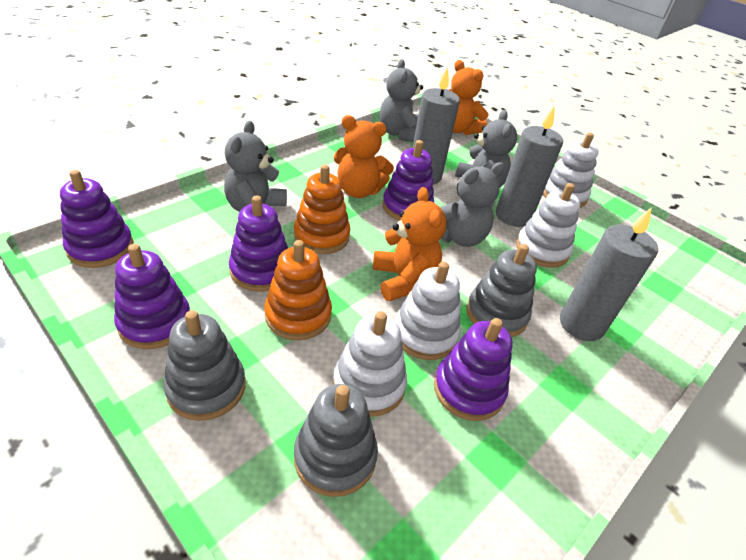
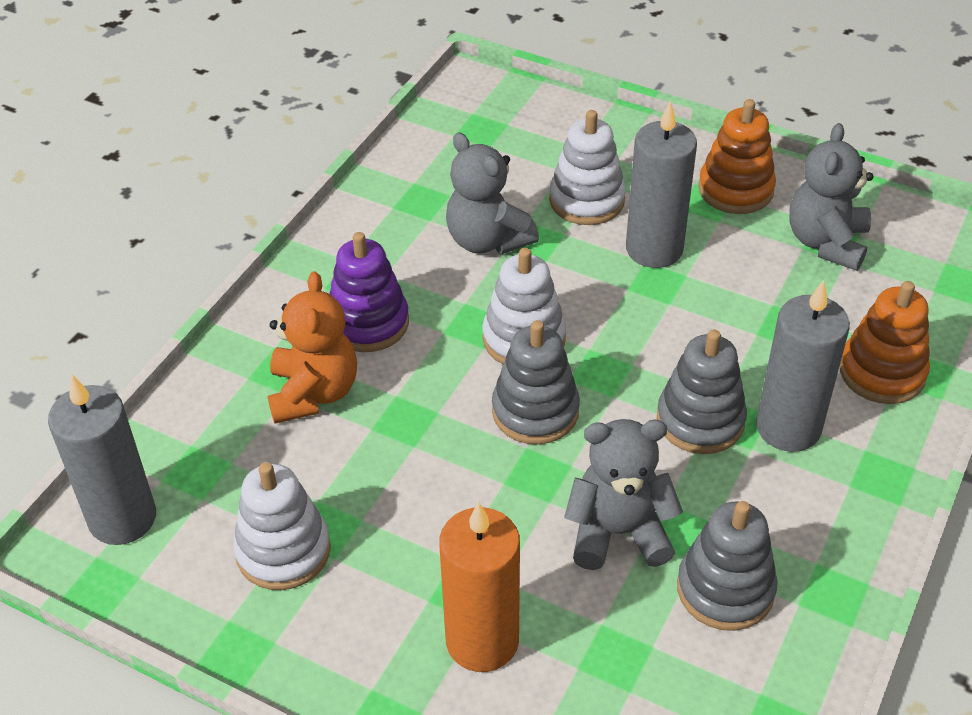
grey teddy bear: 4 -> 3
orange candle: 0 -> 1
orange teddy bear: 3 -> 1
purple stacking toy: 5 -> 1
white stacking toy: 4 -> 3

